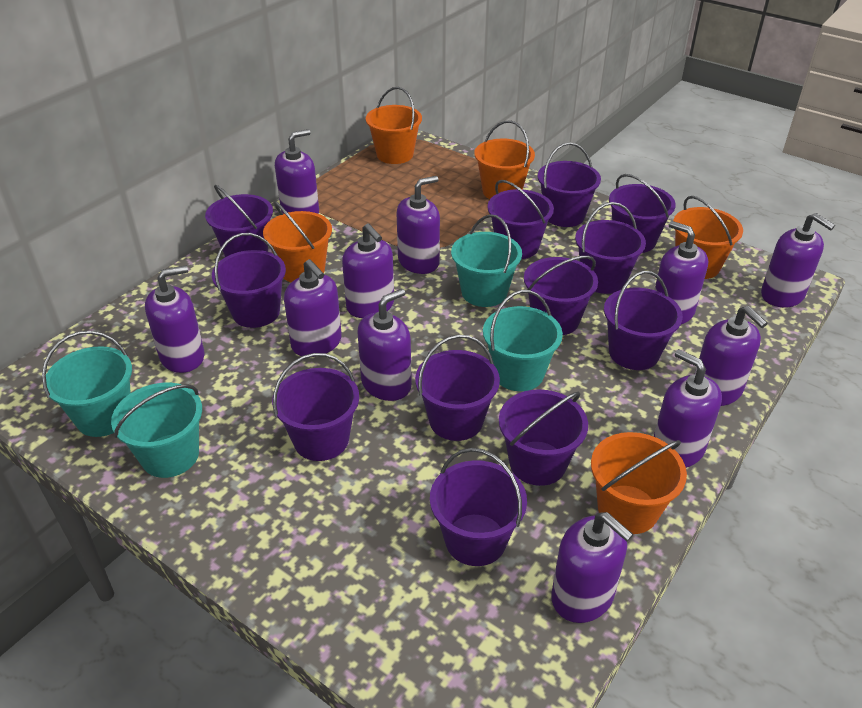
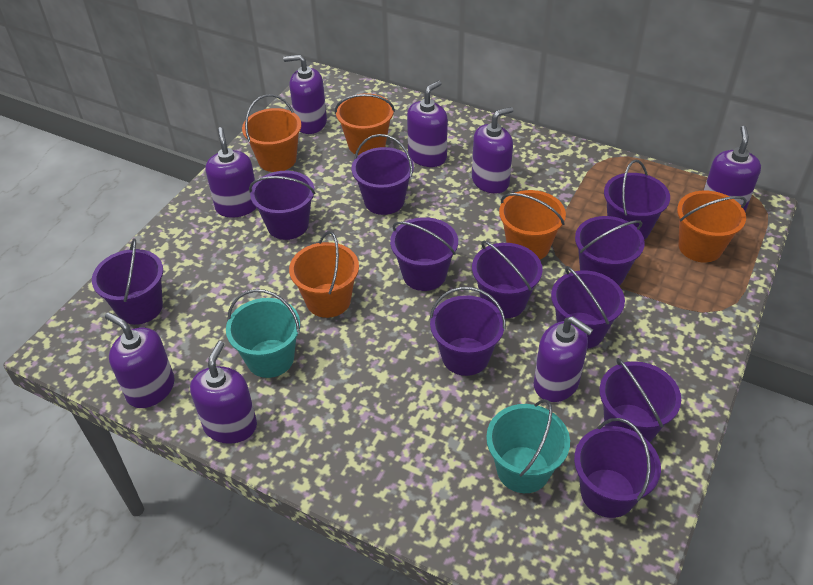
purple bucket: 12 -> 11
purple soap dispenser: 11 -> 8
turquoise bucket: 4 -> 2

